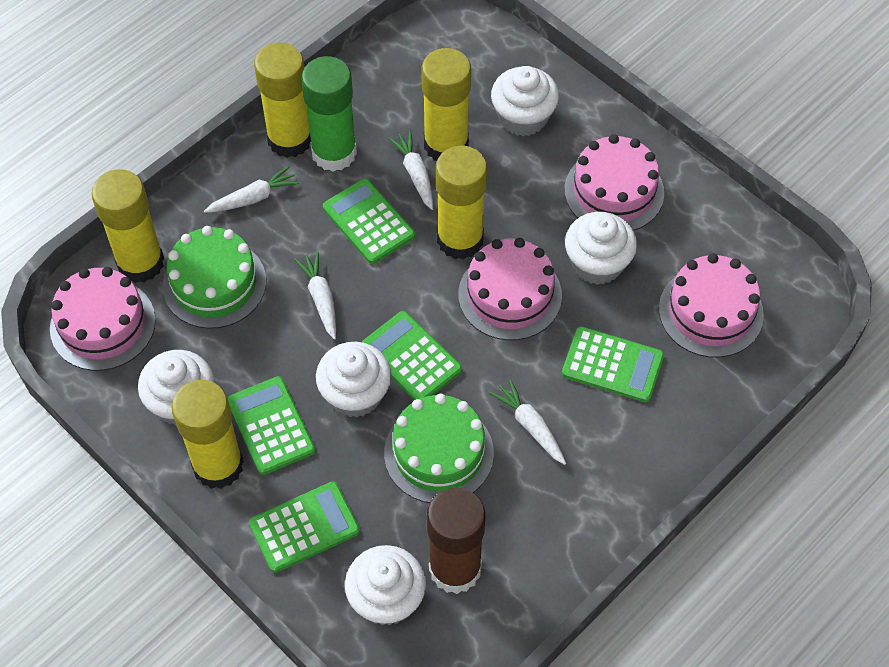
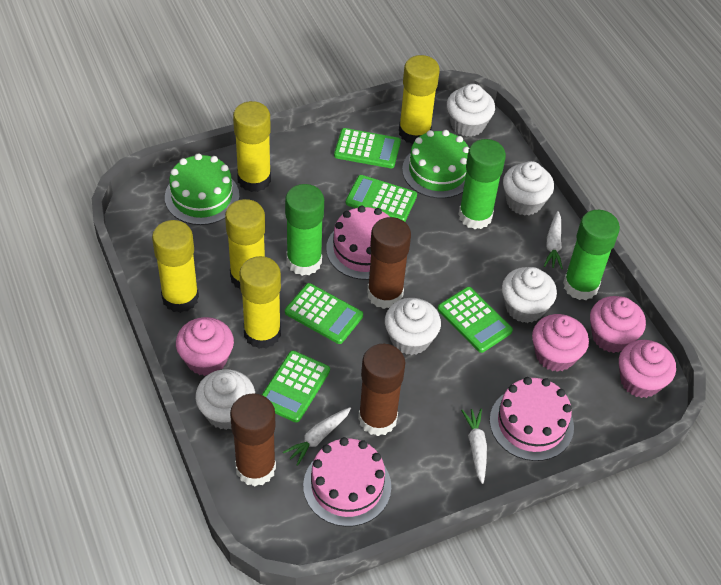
brown glue stick: 1 -> 3
green glue stick: 1 -> 3
pink cake: 4 -> 3
pink cupcake: 0 -> 4
white carrot: 4 -> 3

